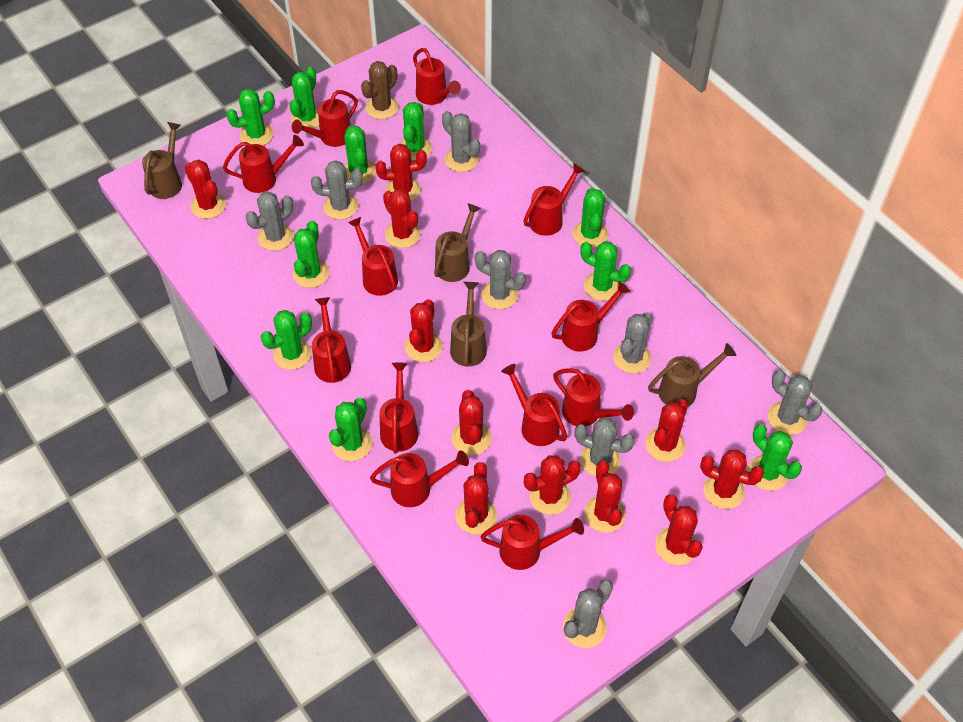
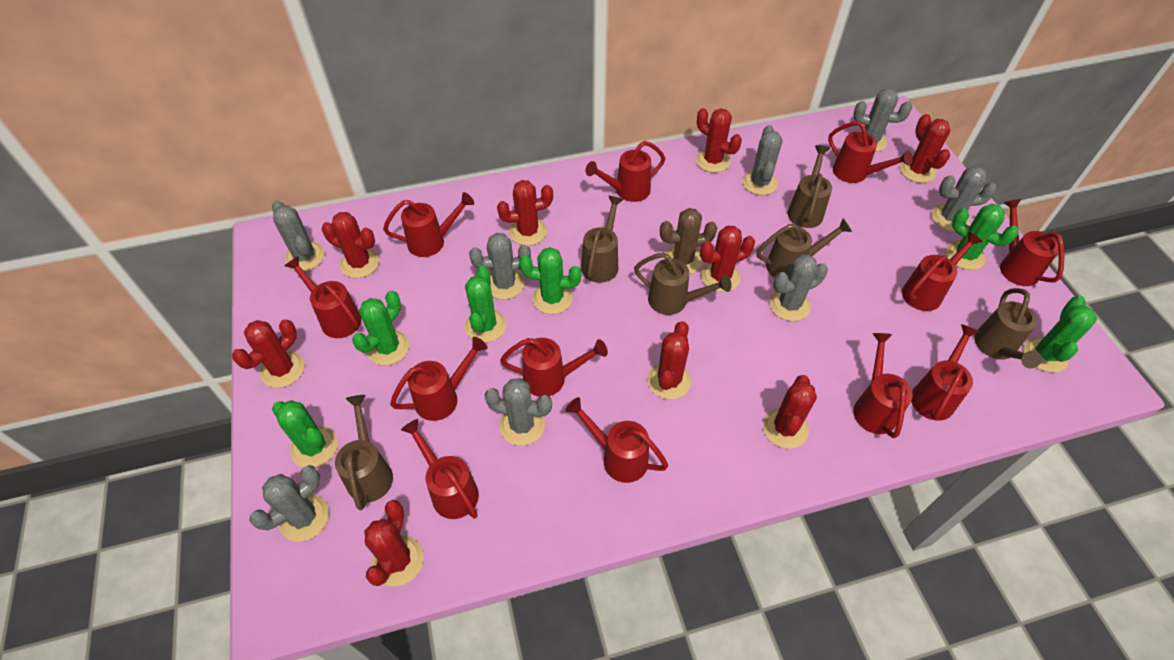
brown watering can: 4 -> 6
green cactus: 10 -> 6
red cactus: 11 -> 9

